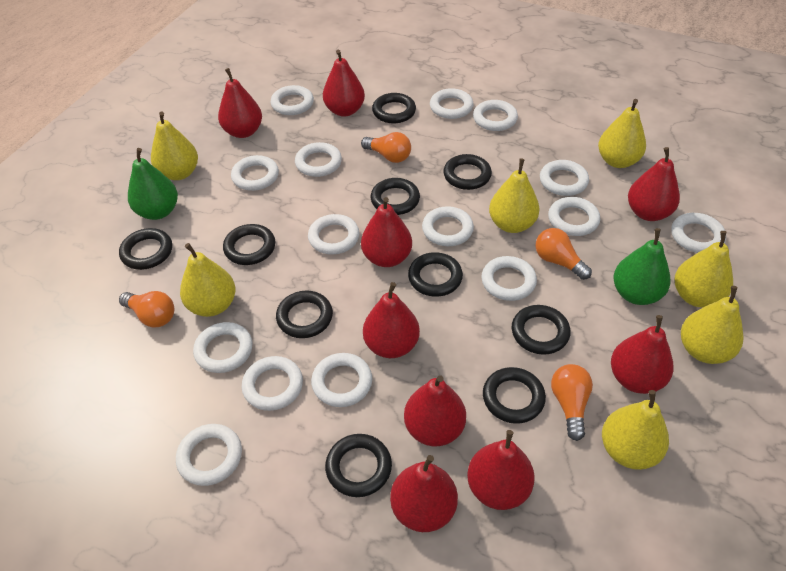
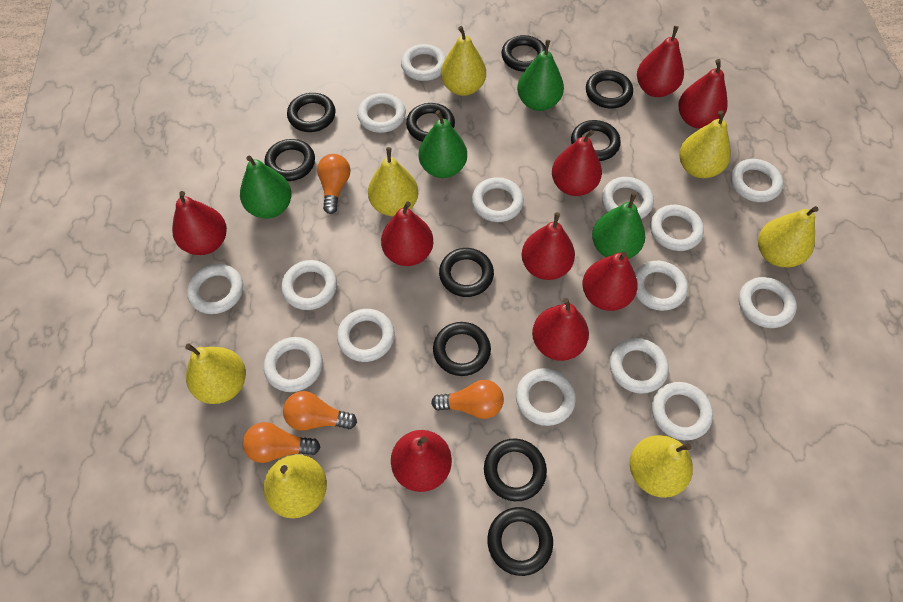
green pear: 2 -> 4

